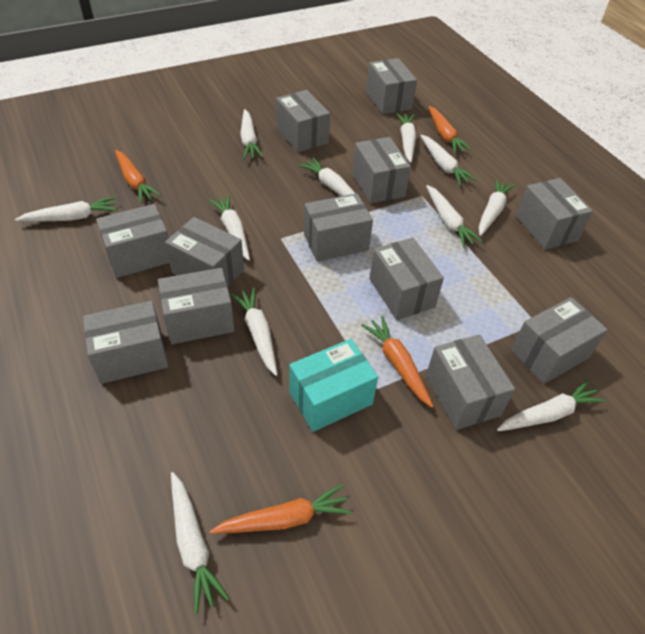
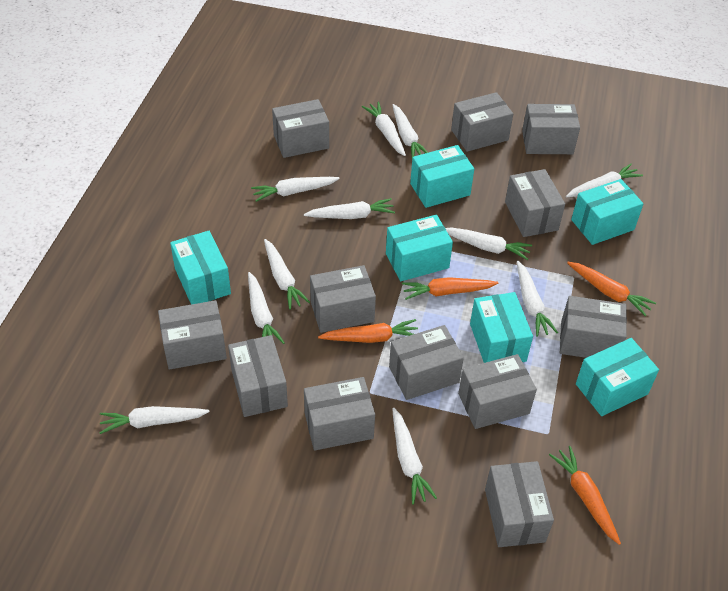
turquoise box: 1 -> 6

